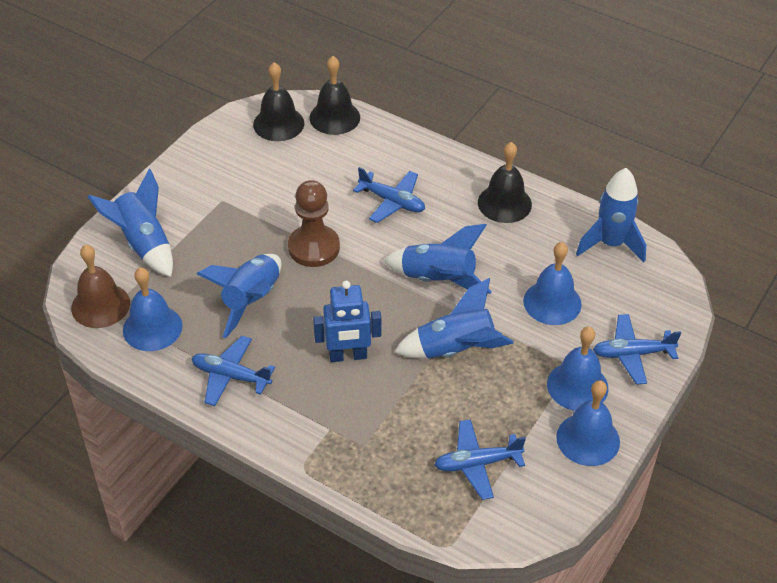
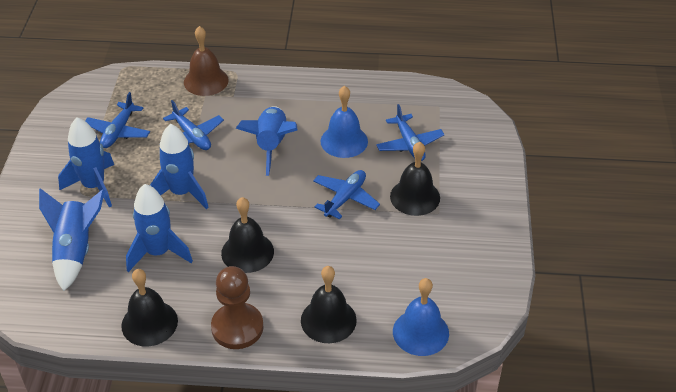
black bell: 3 -> 4
blue bell: 4 -> 2
blue robot: 1 -> 0

